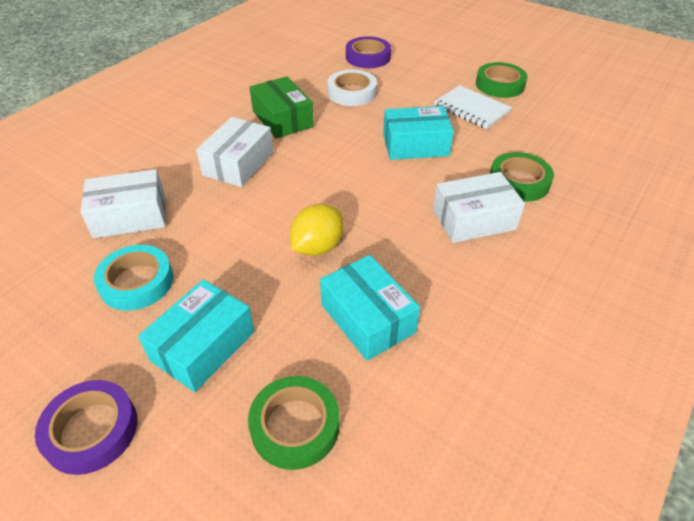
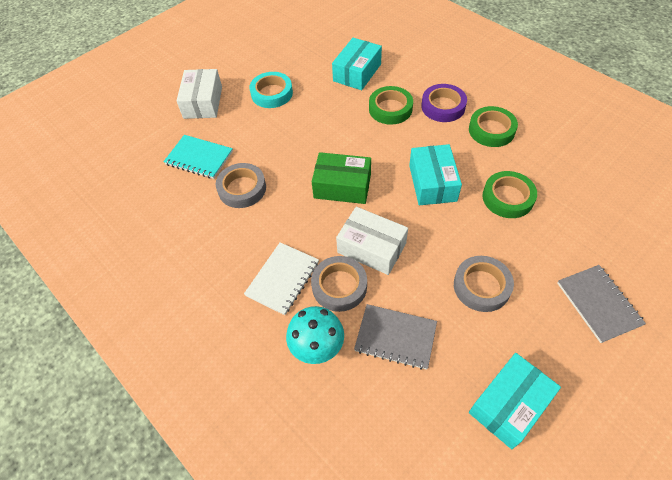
grey notebook: 0 -> 2
grey tape: 0 -> 3
purple tape: 2 -> 1
turquoise mushroom: 0 -> 1
turquoise notebook: 0 -> 1
white box: 3 -> 2
white tape: 1 -> 0
yellow lemon: 1 -> 0

